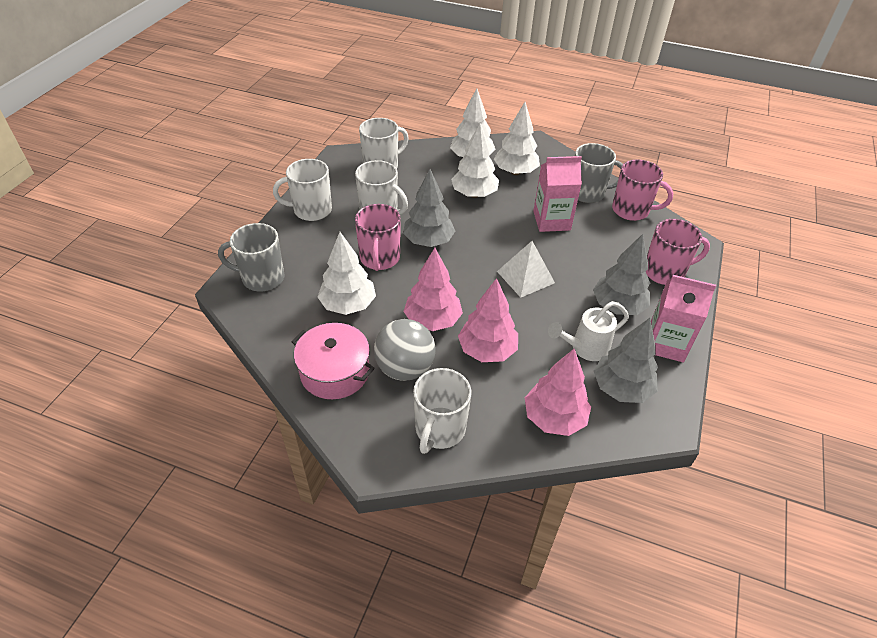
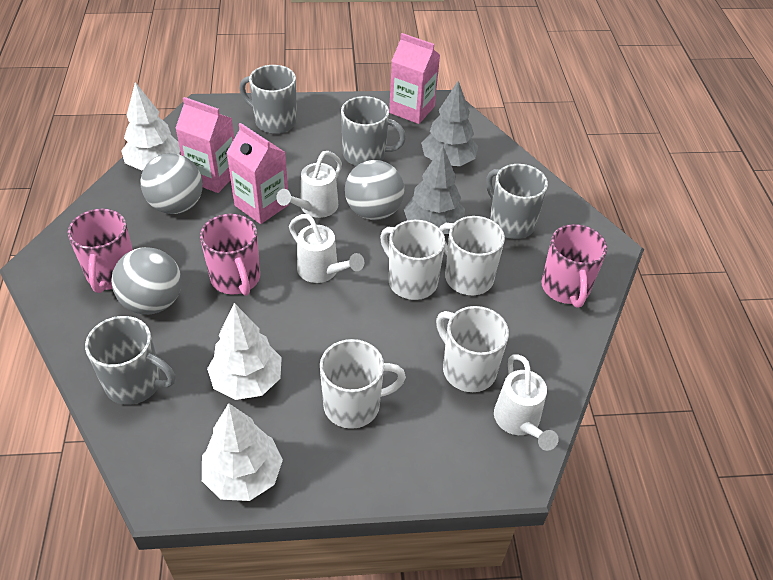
grey ball: 1 -> 3
grey mug: 2 -> 4
grey tree: 3 -> 2
pink carton: 2 -> 3
pink pot: 1 -> 0
pink tree: 3 -> 0
white pyramid: 1 -> 0
white tree: 4 -> 3
white watering can: 1 -> 3

